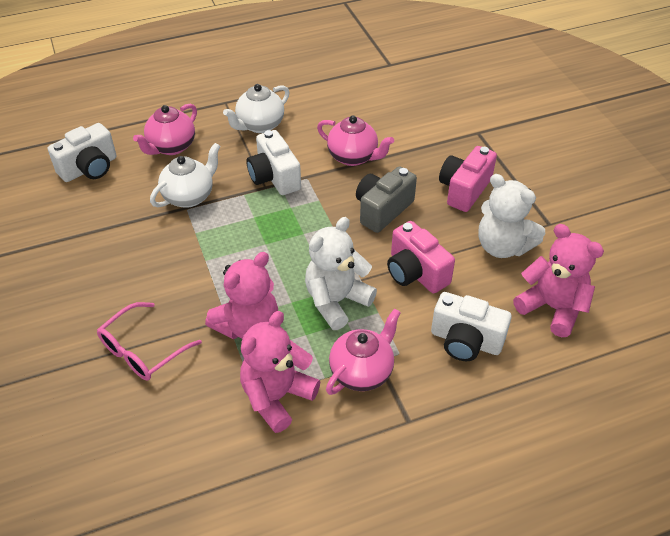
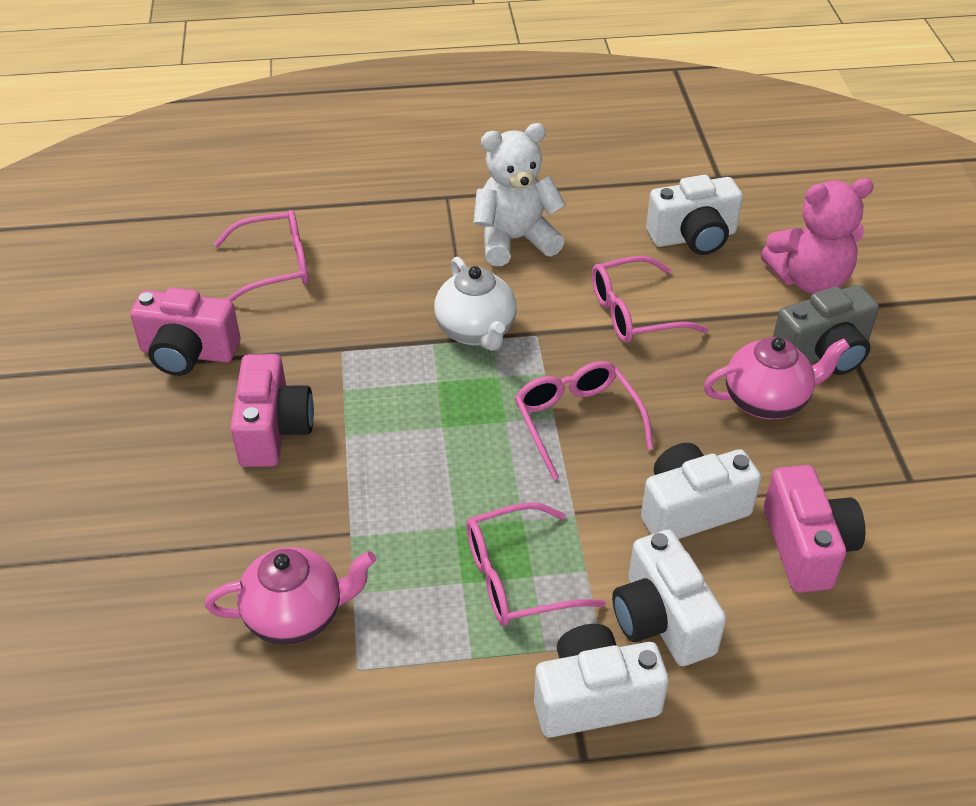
pink camera: 2 -> 3
pink glasses: 1 -> 4
pink teapot: 3 -> 2
pink teddy bear: 3 -> 1
white camera: 3 -> 4
white teapot: 2 -> 1
white teddy bear: 2 -> 1

